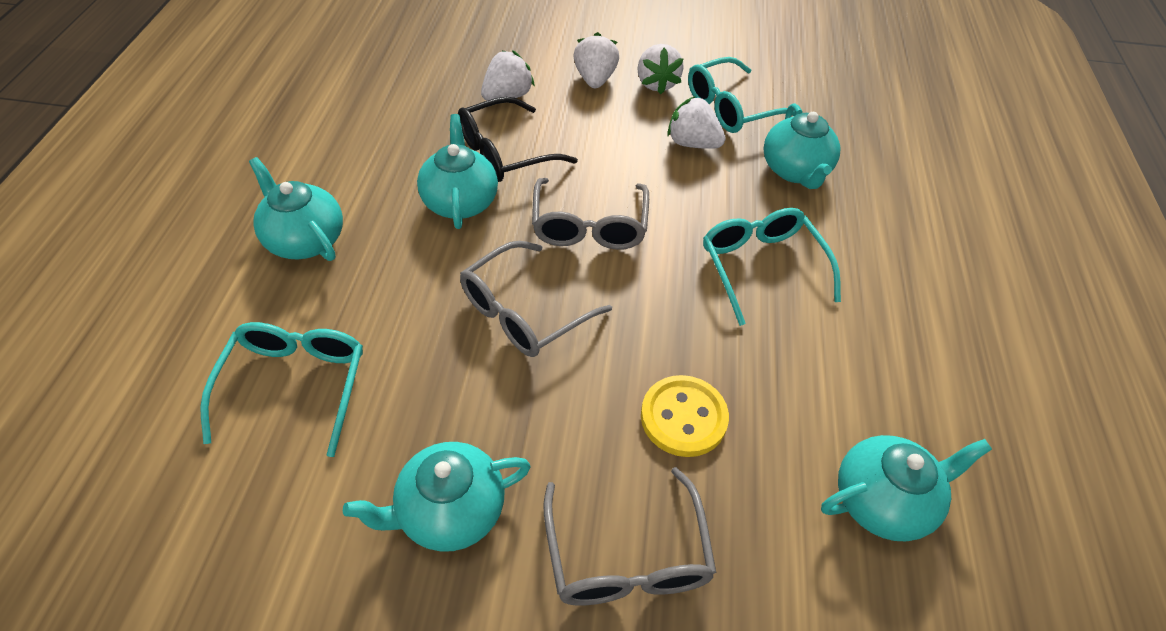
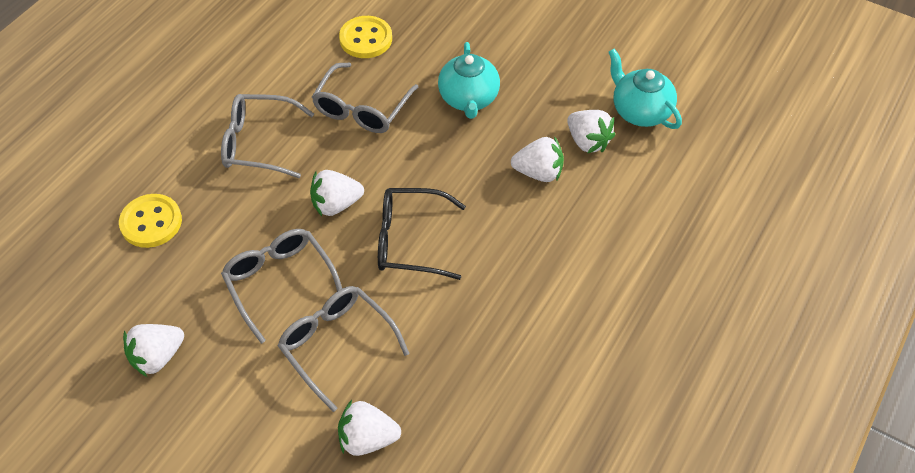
grey glasses: 3 -> 4
turquoise glasses: 3 -> 0
turquoise teapot: 5 -> 2
white strawberry: 4 -> 5
yellow button: 1 -> 2

